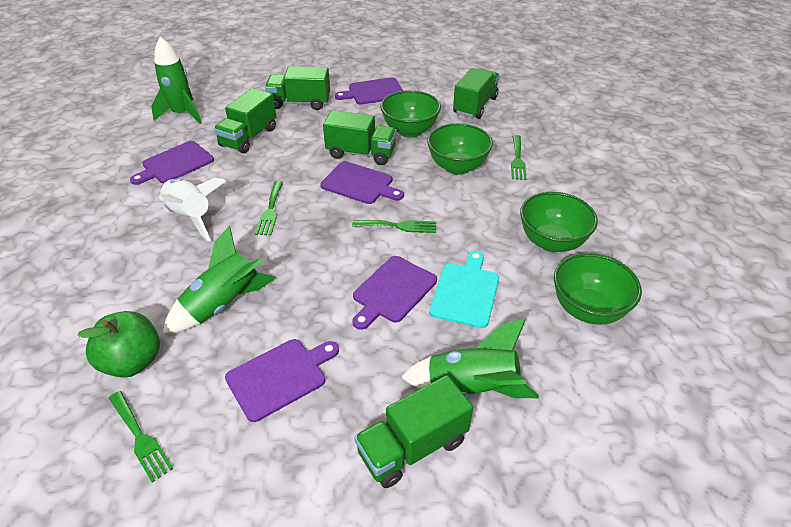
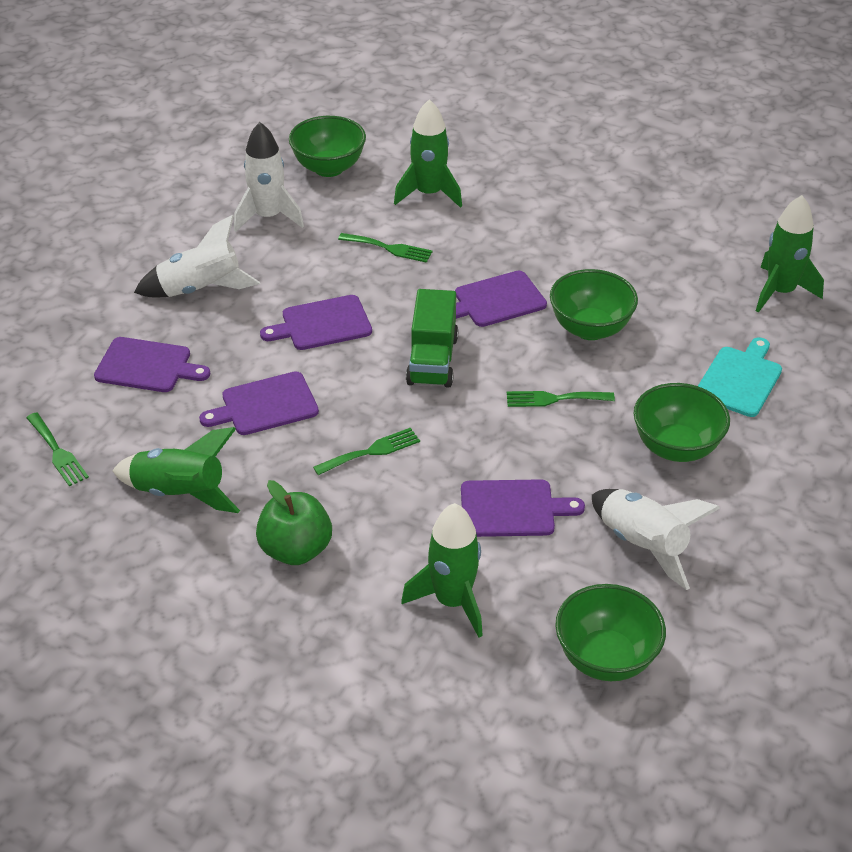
green rocket: 3 -> 4
green truck: 5 -> 1
white rocket: 1 -> 3

